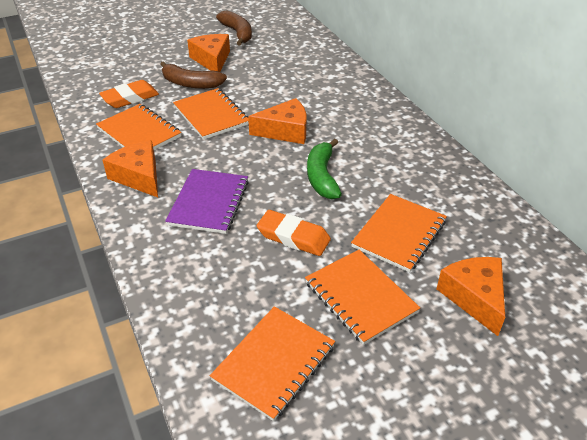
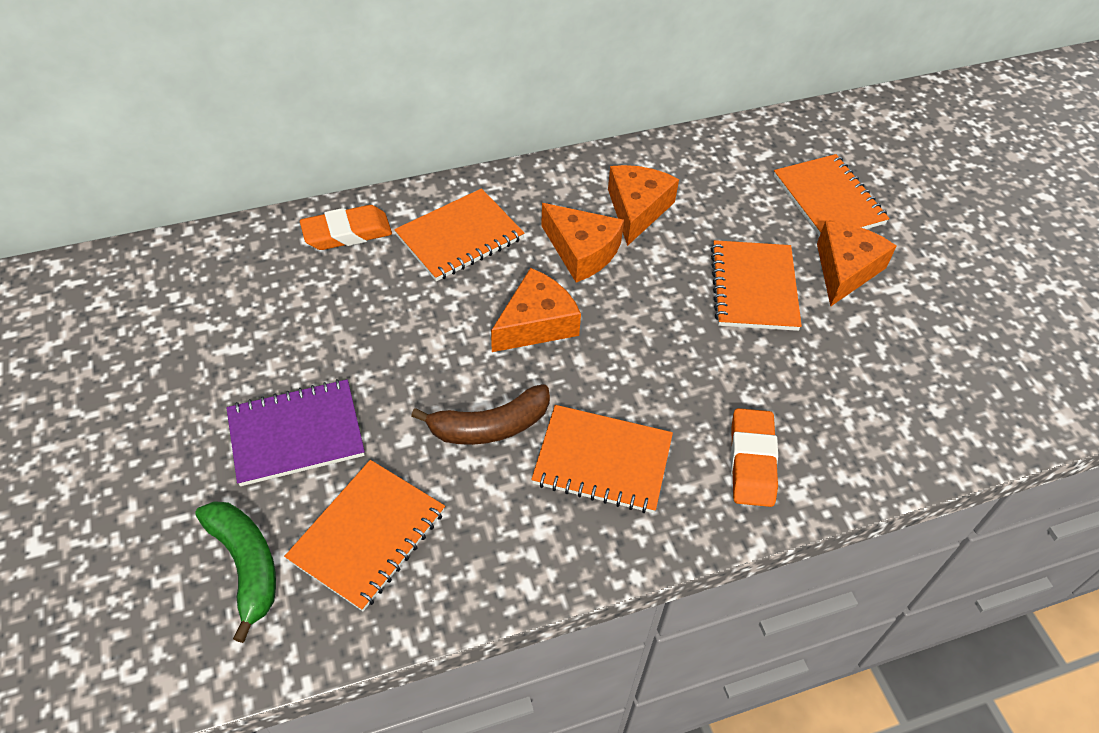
brown banana: 2 -> 1

